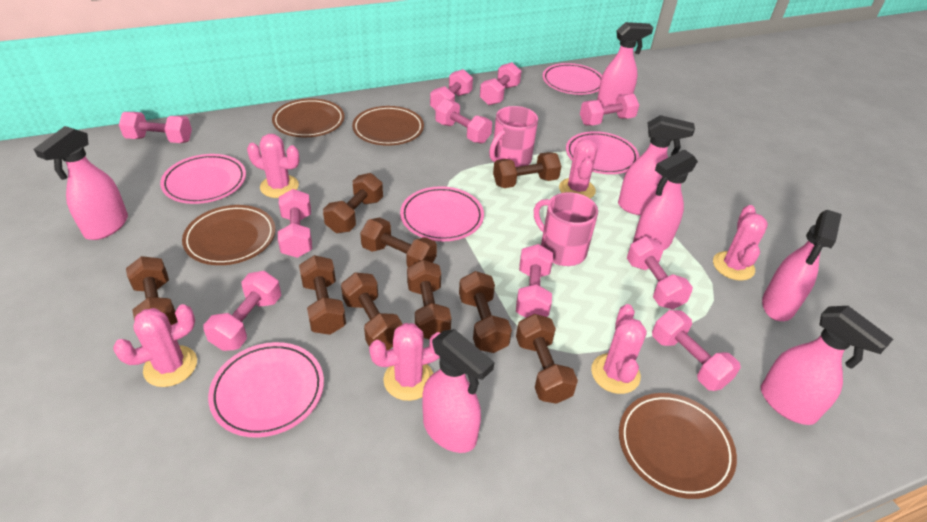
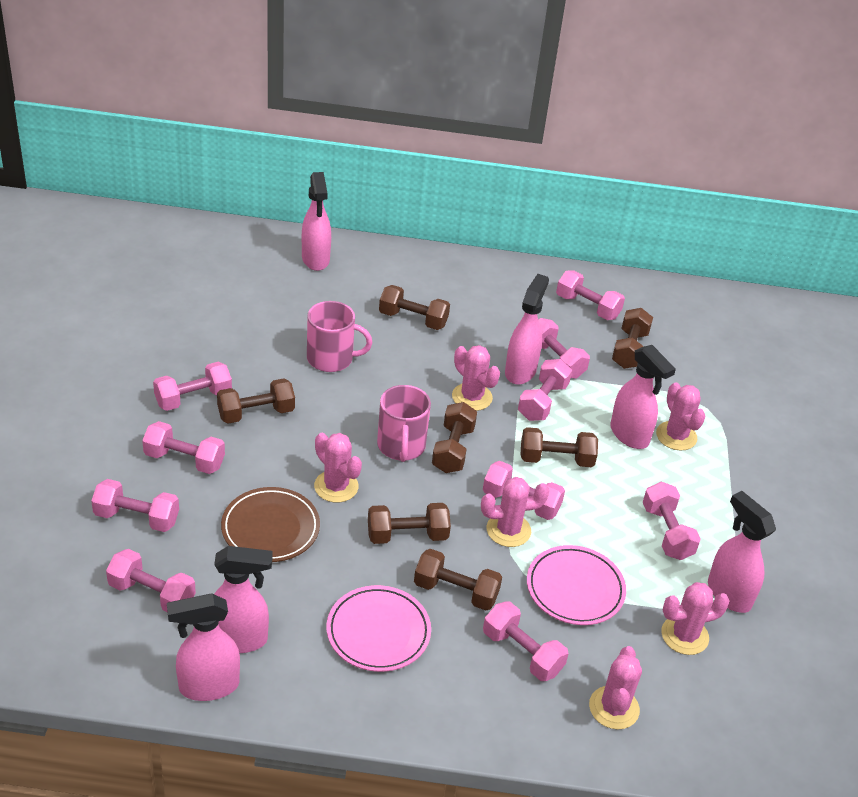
brown dumbbell: 9 -> 7
brown plate: 4 -> 1
pink plate: 5 -> 2
pink spray bottle: 7 -> 6

